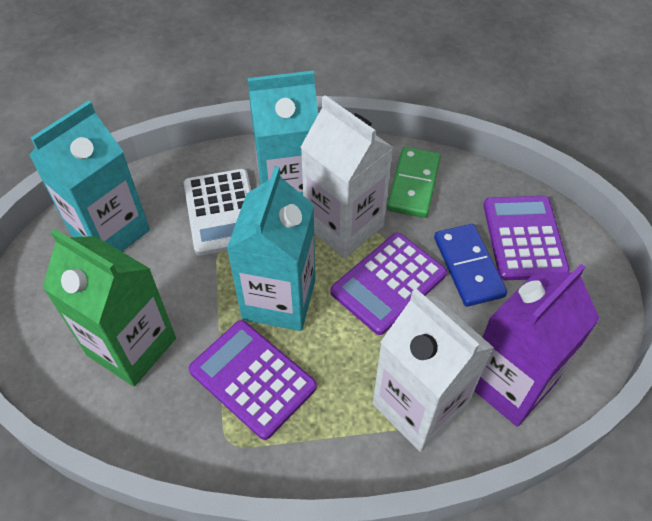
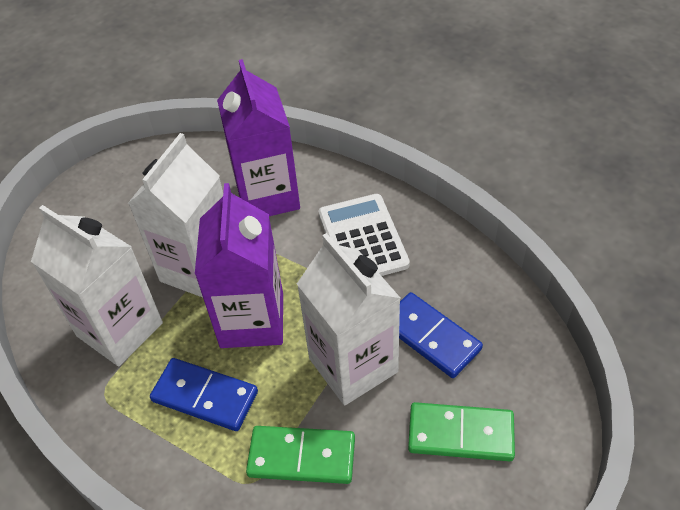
blue domino: 1 -> 2
green carton: 1 -> 0
green domino: 1 -> 2
purple calculator: 3 -> 0
purple carton: 1 -> 2
turquoise carton: 3 -> 0
white carton: 2 -> 3

